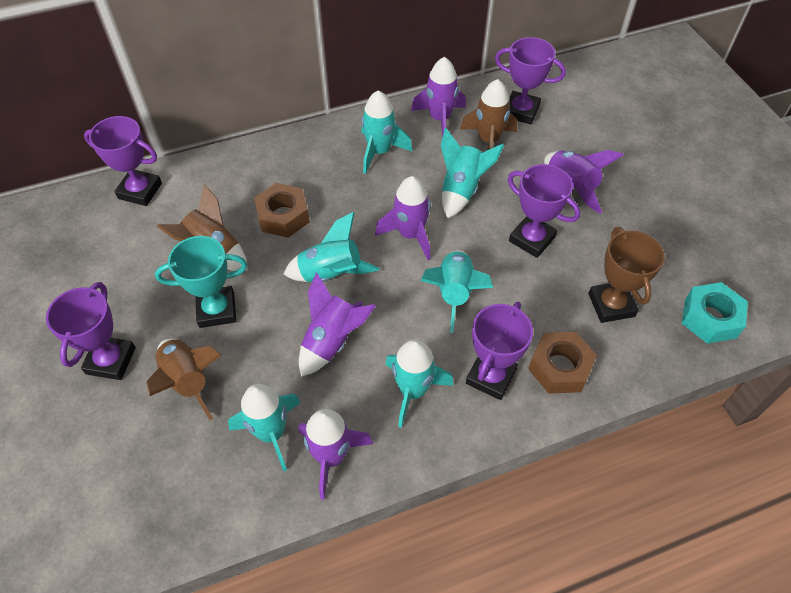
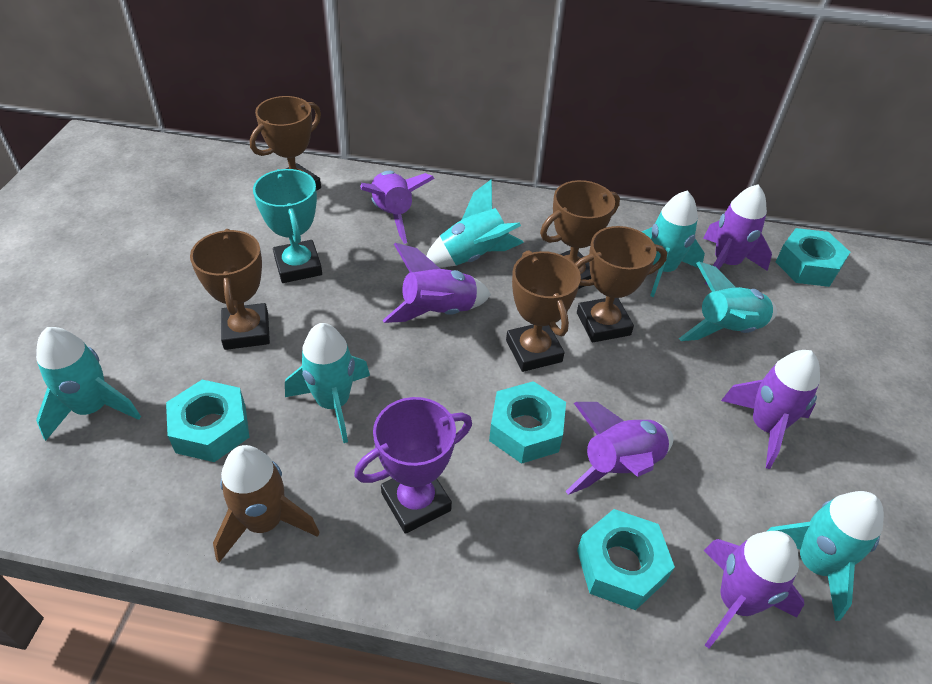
brown nut: 2 -> 0
brown rocket: 3 -> 1
brown trophy: 1 -> 5
purple rocket: 5 -> 6
purple trophy: 5 -> 1
turquoise nut: 1 -> 4

